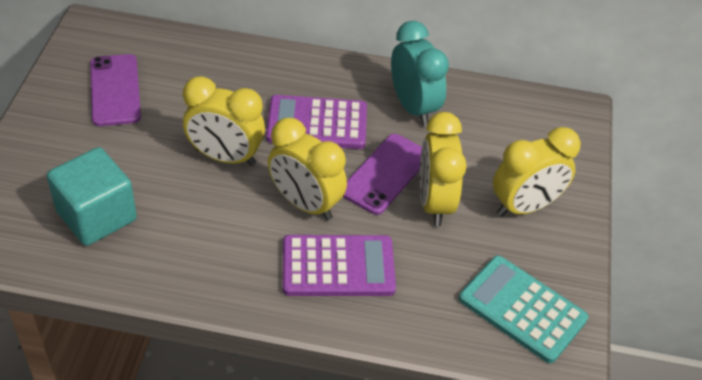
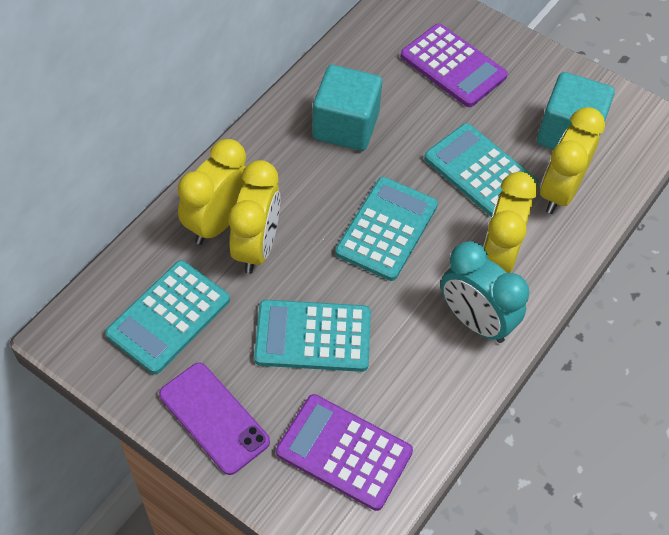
purple phone: 2 -> 1
turquoise calculator: 1 -> 4
turquoise cube: 1 -> 2

